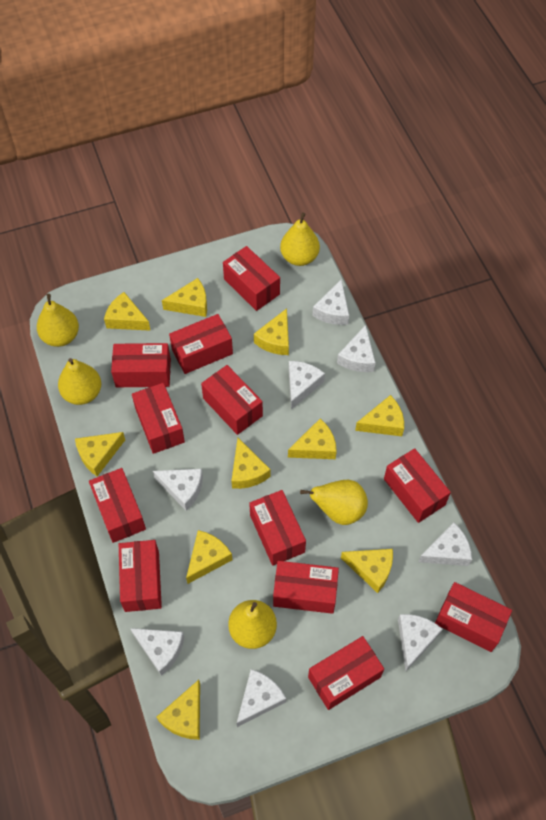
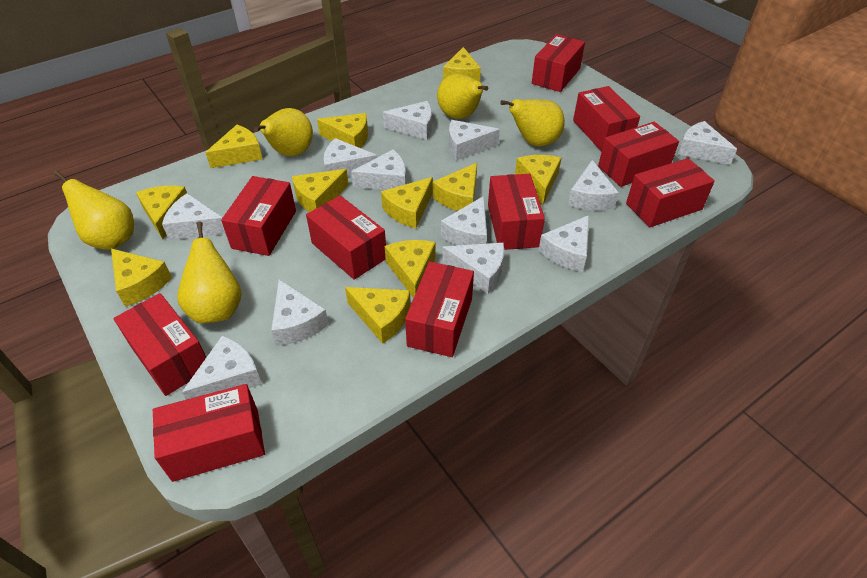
red box: 12 -> 10
white cheese: 8 -> 12
yellow cheese: 10 -> 11

